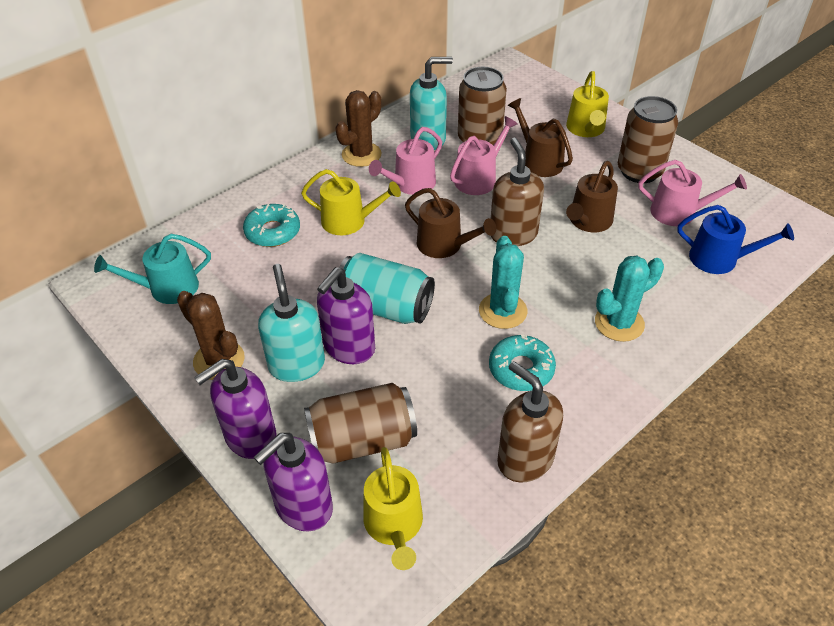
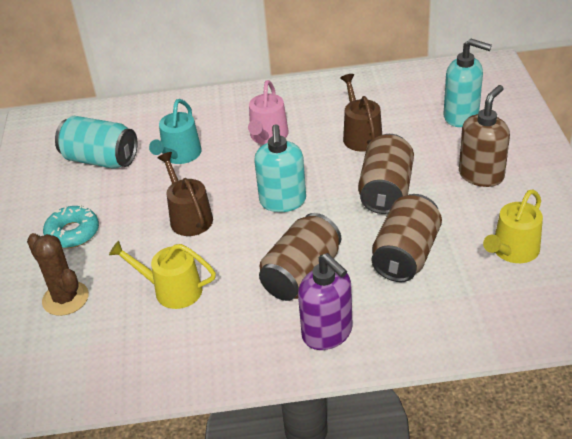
blue watering can: 1 -> 0
brown cactus: 2 -> 1
brown soap dispenser: 2 -> 1
brown watering can: 3 -> 2
pink watering can: 3 -> 1
purple soap dispenser: 3 -> 1
turquoise cactus: 2 -> 0
turquoise donut: 2 -> 1
yellow watering can: 3 -> 2

